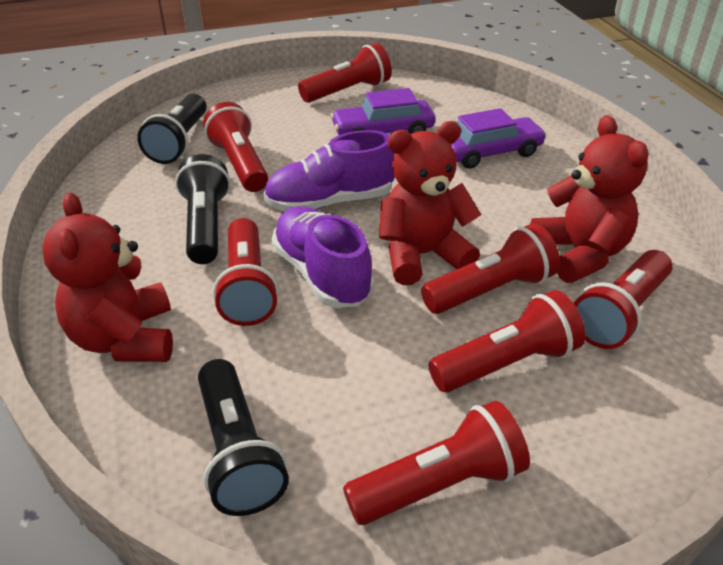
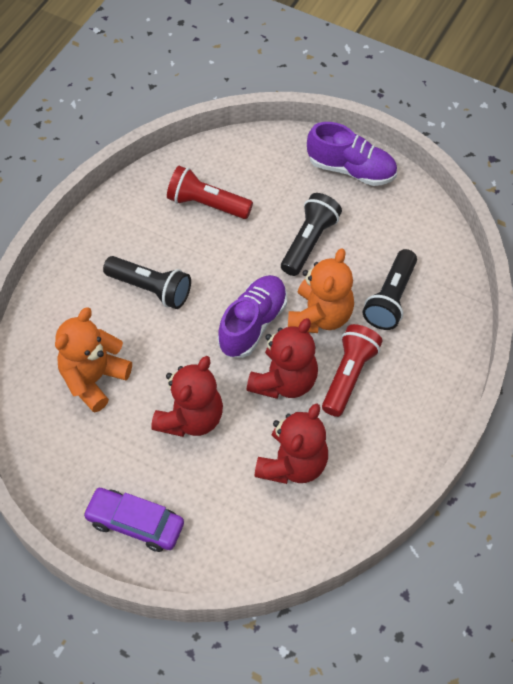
orange teddy bear: 0 -> 2
purple car: 2 -> 1
red flashlight: 7 -> 2

